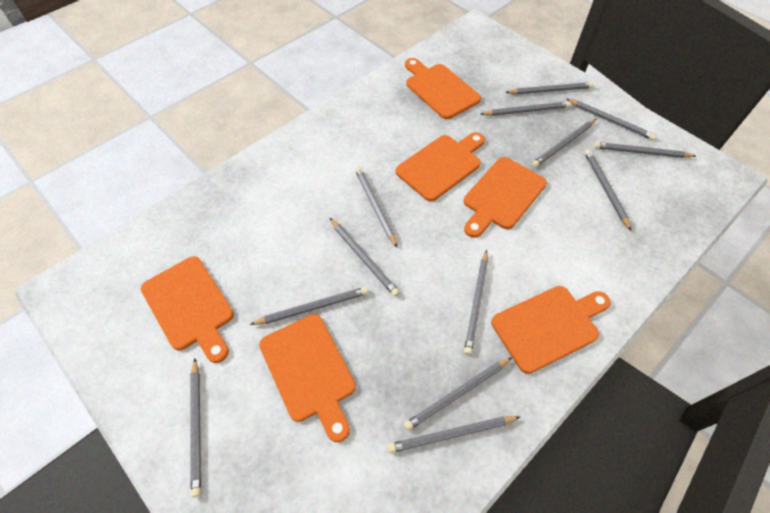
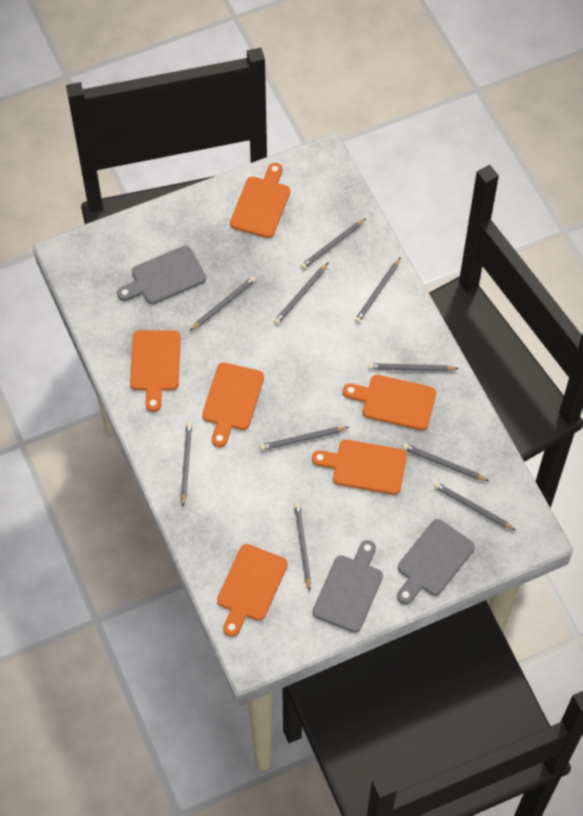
grey cutting board: 0 -> 3
grey pencil: 13 -> 10

